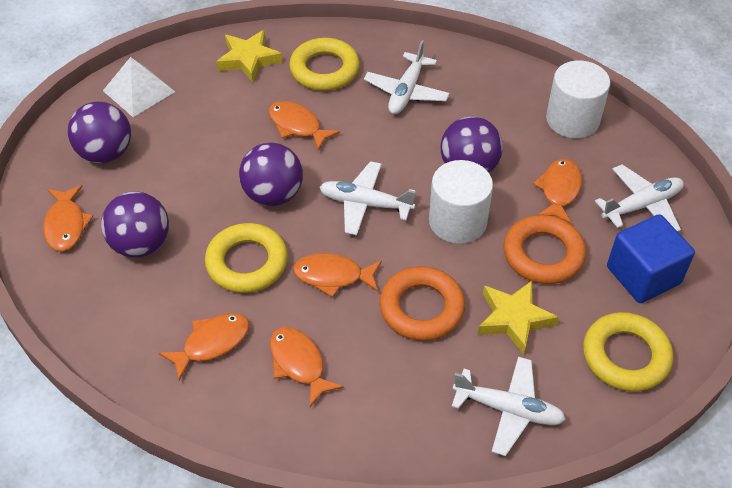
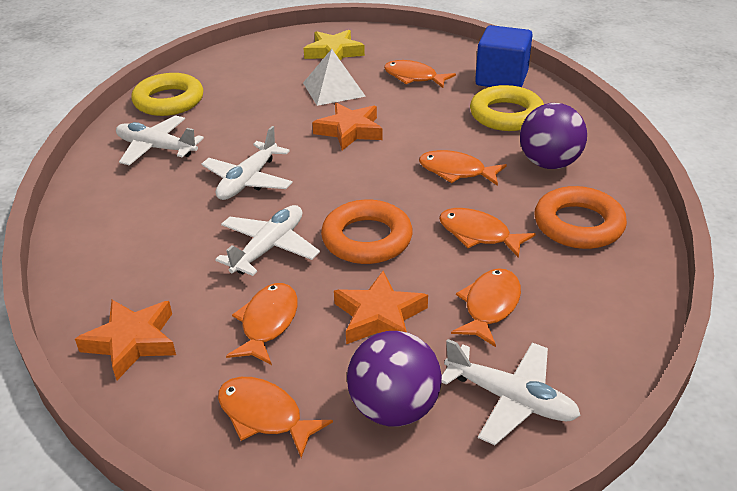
orange star: 0 -> 3
purple ball: 4 -> 2
white cylinder: 2 -> 0
yellow ring: 3 -> 2
yellow star: 2 -> 1

